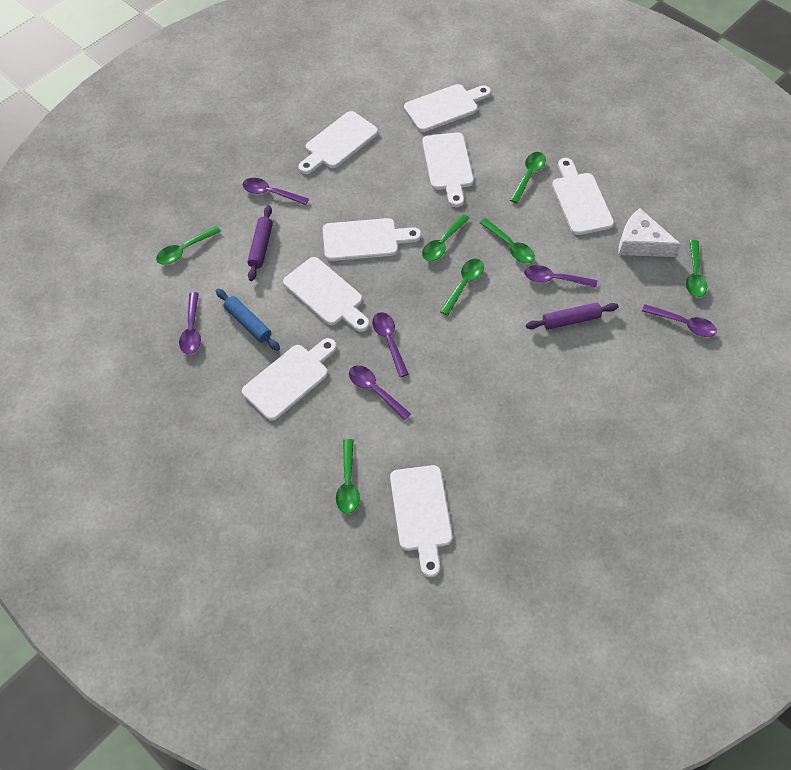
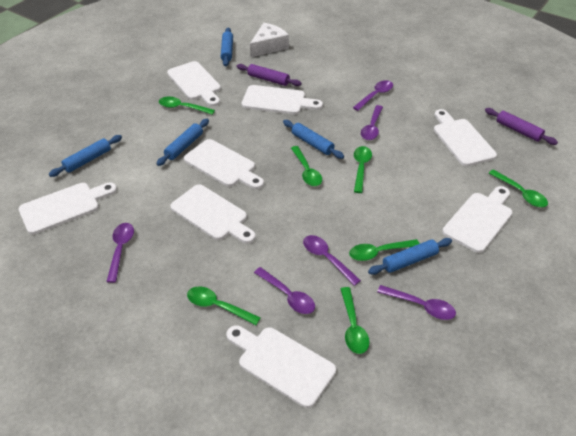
blue rolling pin: 1 -> 5

